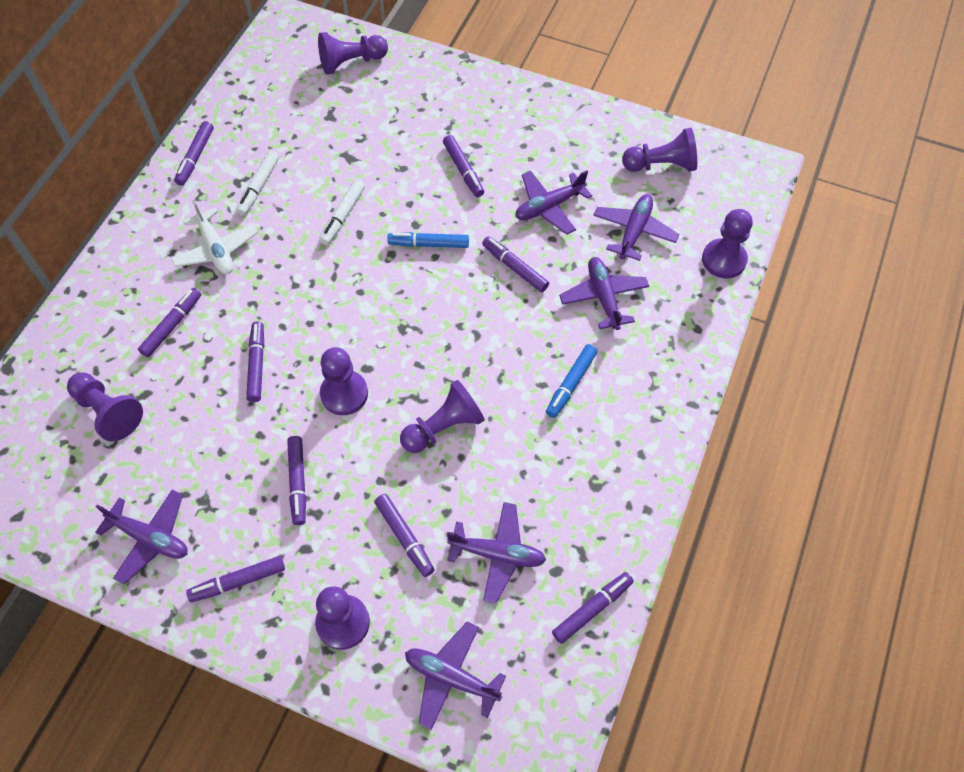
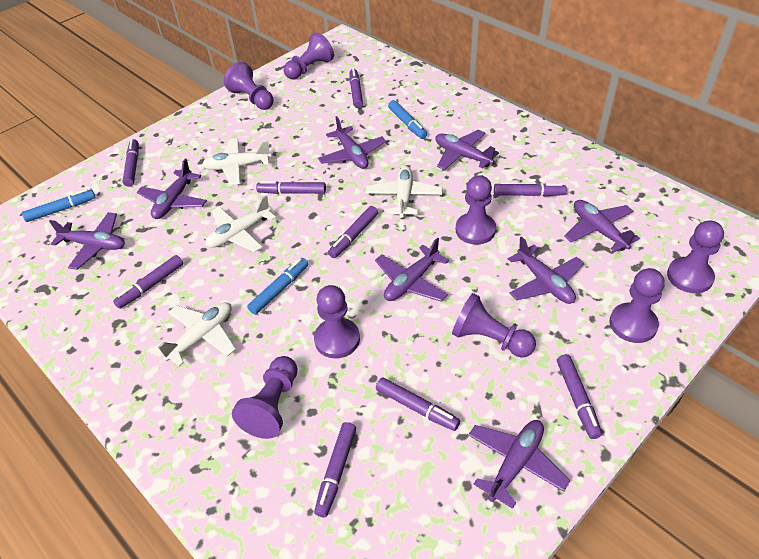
blue marker: 2 -> 3
purple pawn: 7 -> 8
purple plane: 6 -> 8
white marker: 2 -> 0
white plane: 1 -> 4

